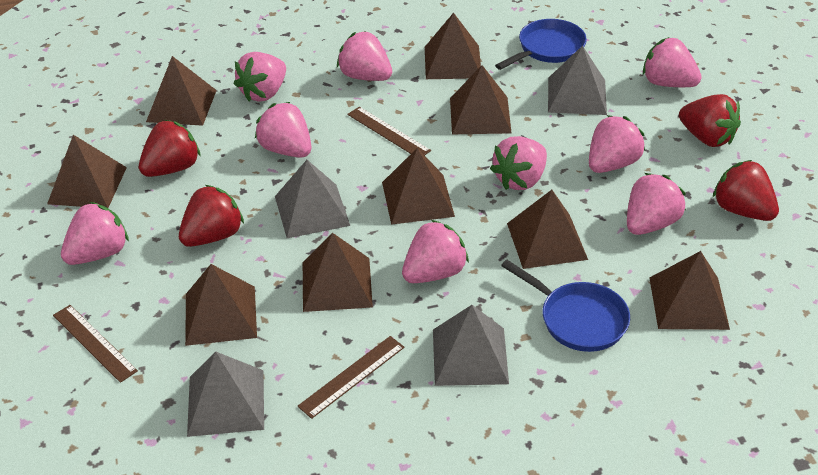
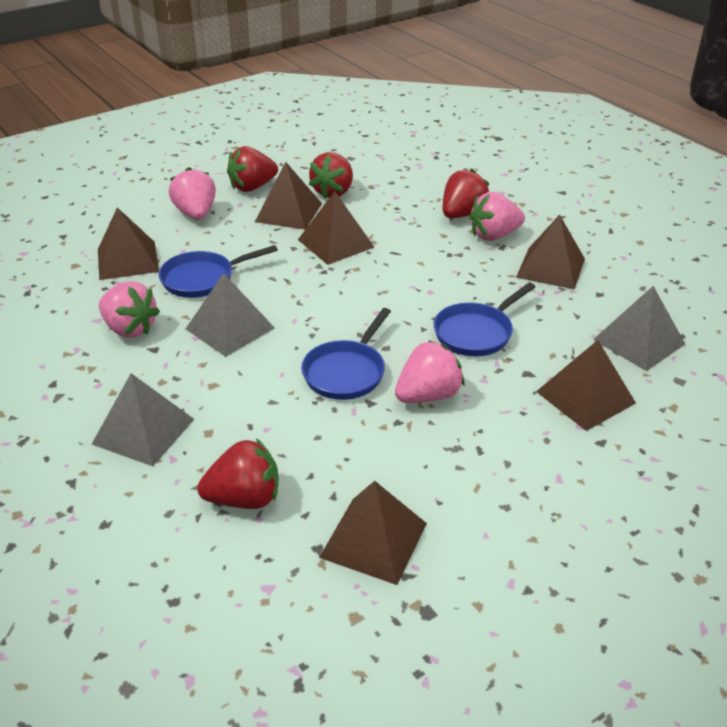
blue pan: 2 -> 3
brown pyramid: 9 -> 6
brown ruler: 3 -> 0
grey pyramid: 4 -> 3
pink strawberry: 9 -> 4

